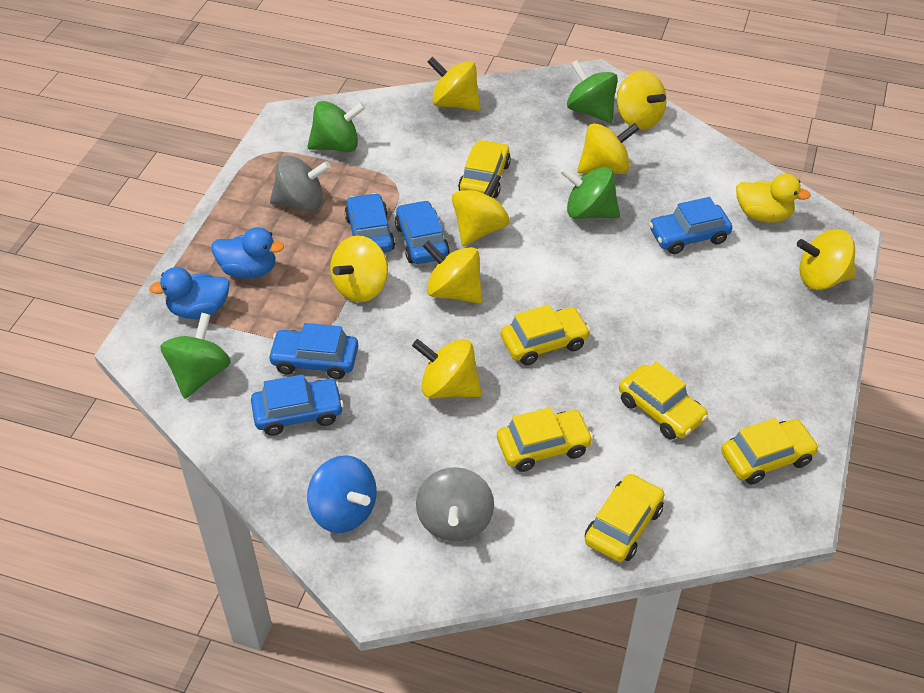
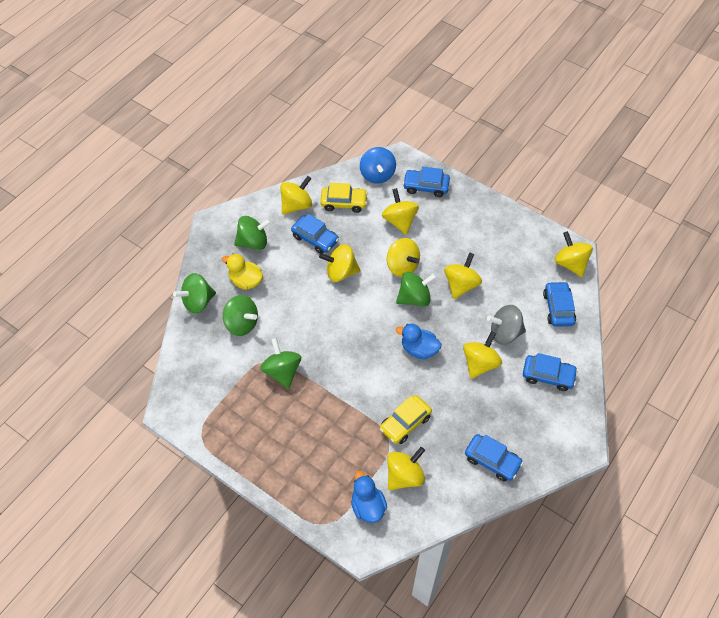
green spinning top: 4 -> 5
grey spinning top: 2 -> 1
yellow car: 6 -> 2

